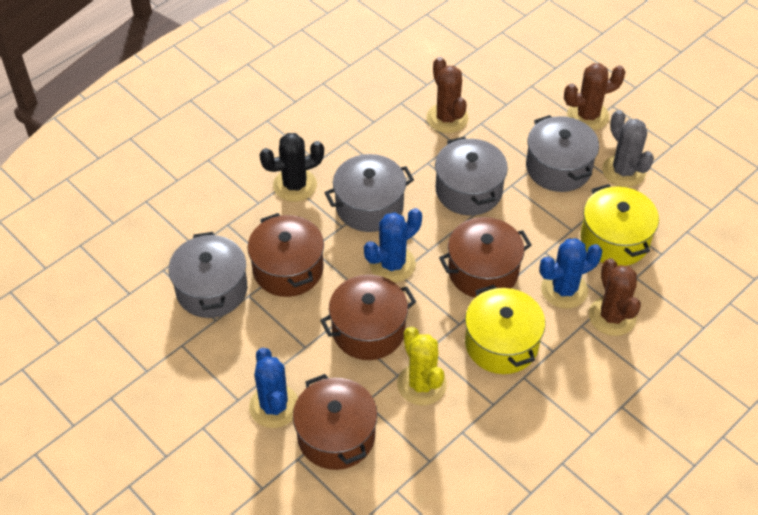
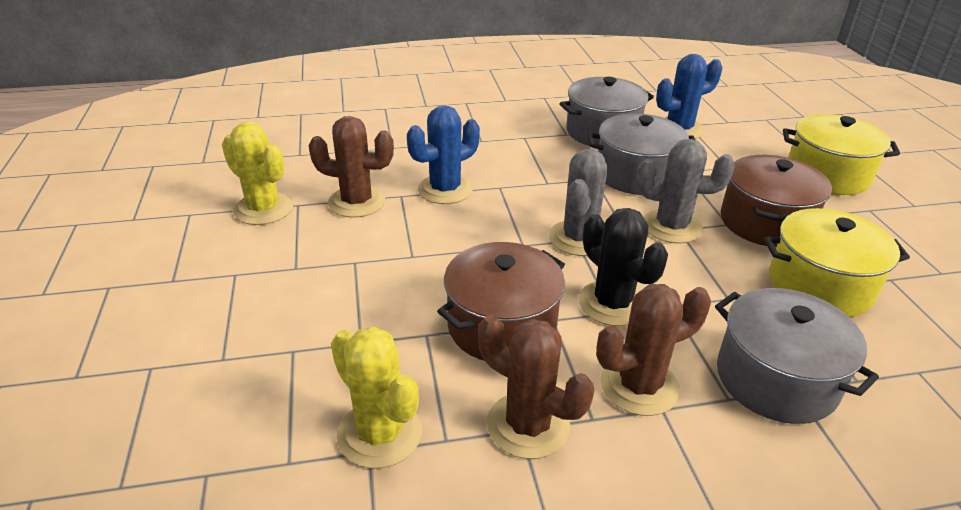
blue cactus: 3 -> 2
brown pot: 4 -> 2
grey cactus: 1 -> 2
grey pot: 4 -> 3
yellow cactus: 1 -> 2

